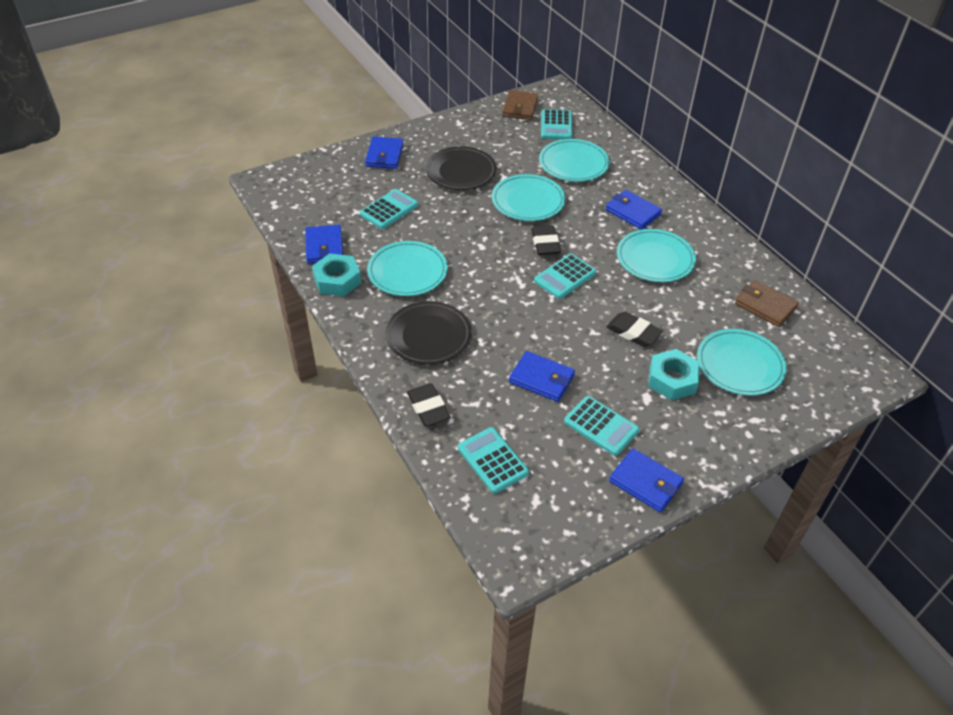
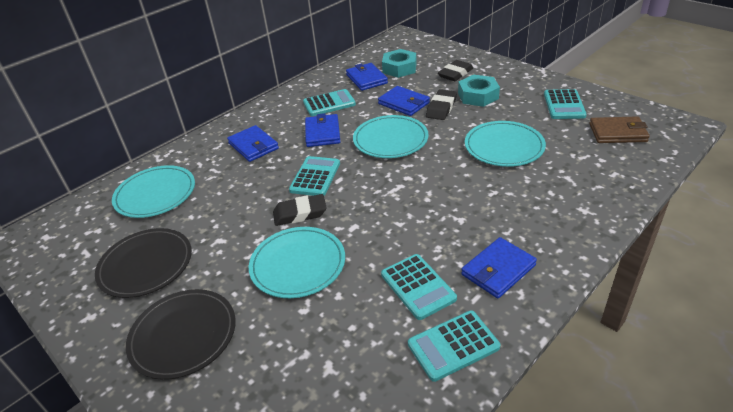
brown wallet: 2 -> 1
turquoise plate: 5 -> 4

